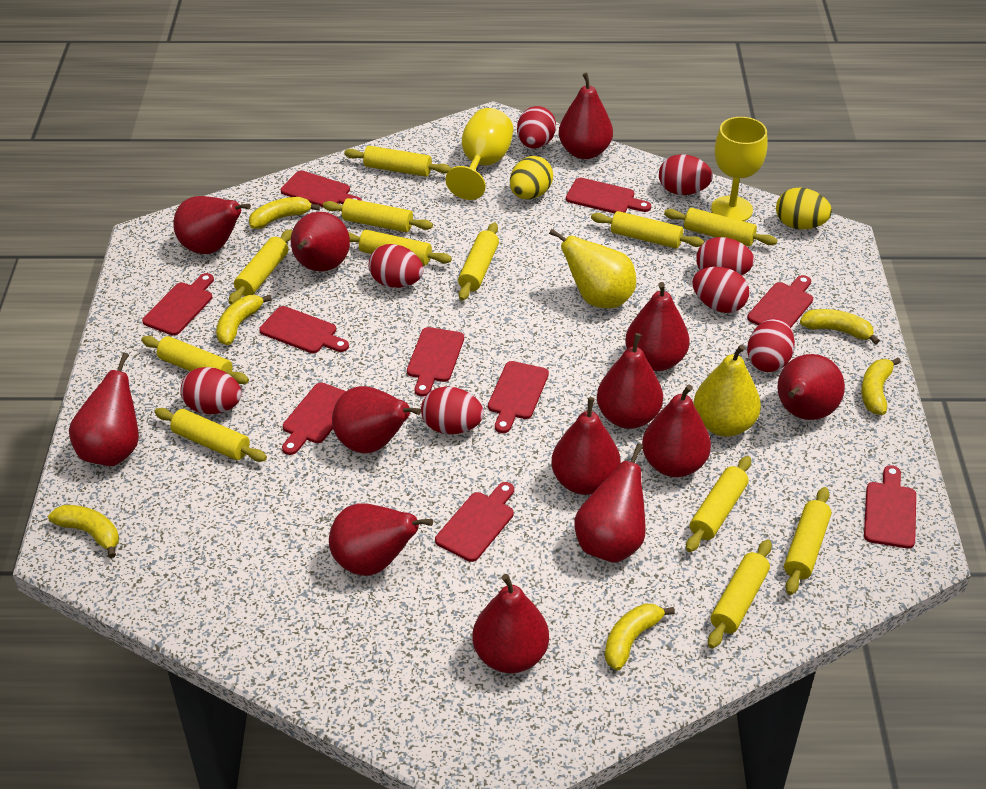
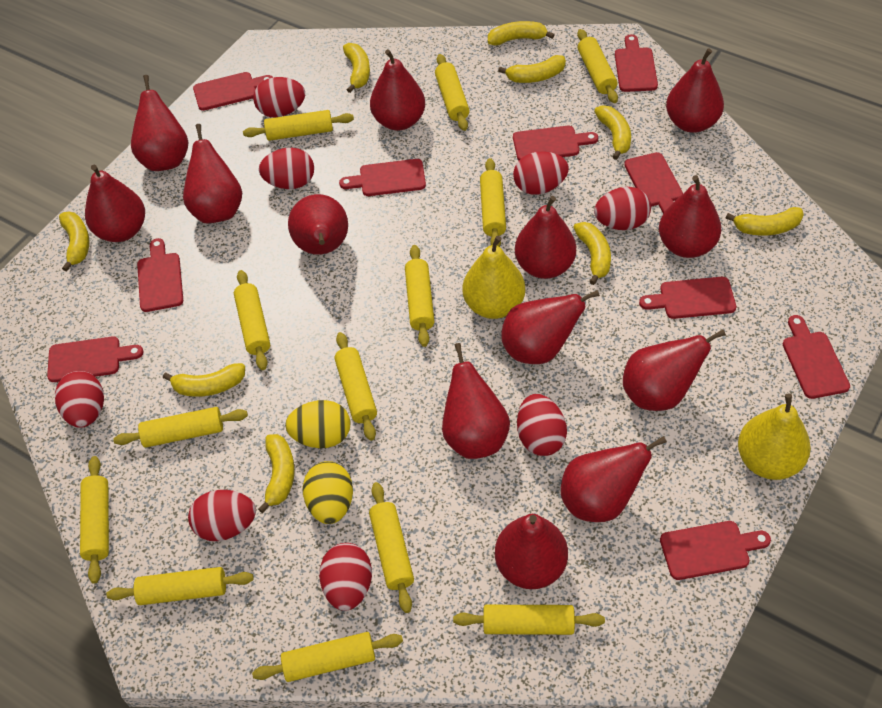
yellow banana: 6 -> 9
yellow goblet: 2 -> 0
yellow rolling pin: 12 -> 13

